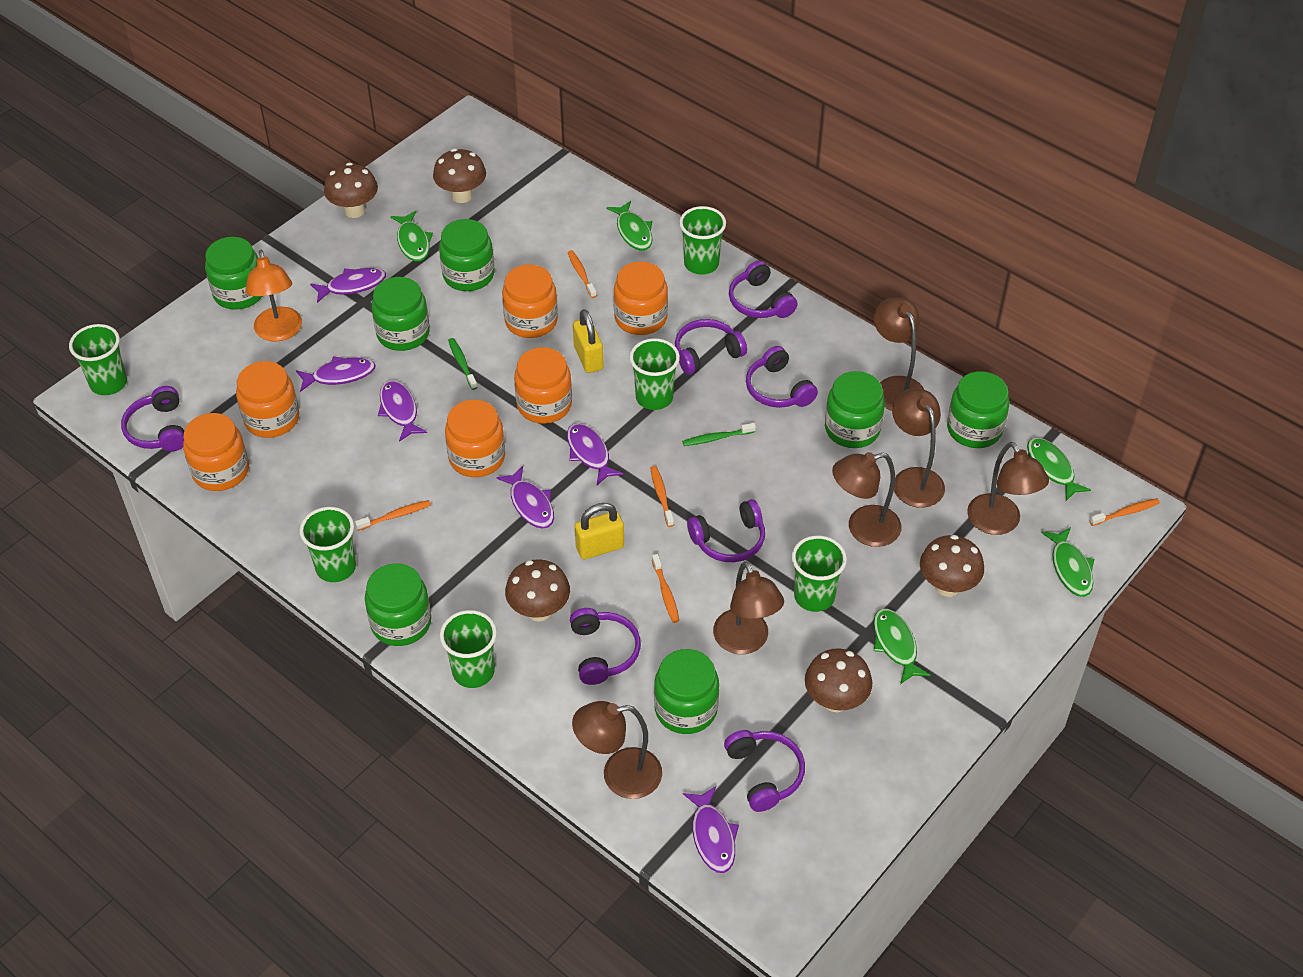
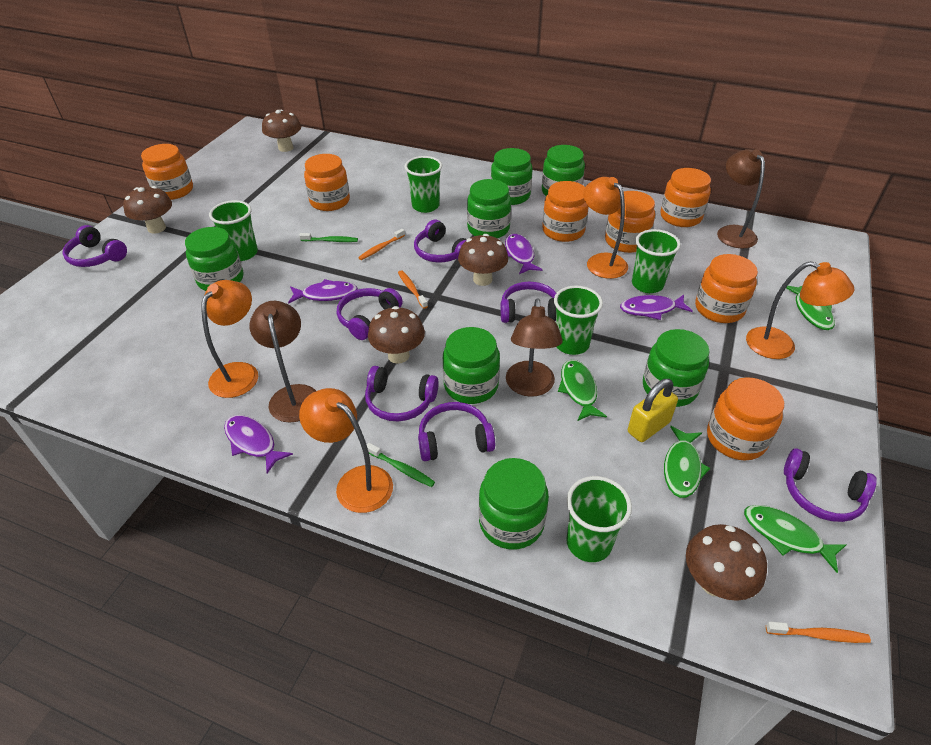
brown lamp: 6 -> 3
green cup: 6 -> 5
green fish: 5 -> 4
orange jar: 6 -> 7
orange lamp: 1 -> 4
orange toothbrush: 5 -> 3
purple fish: 6 -> 4
yellow padlock: 2 -> 1

